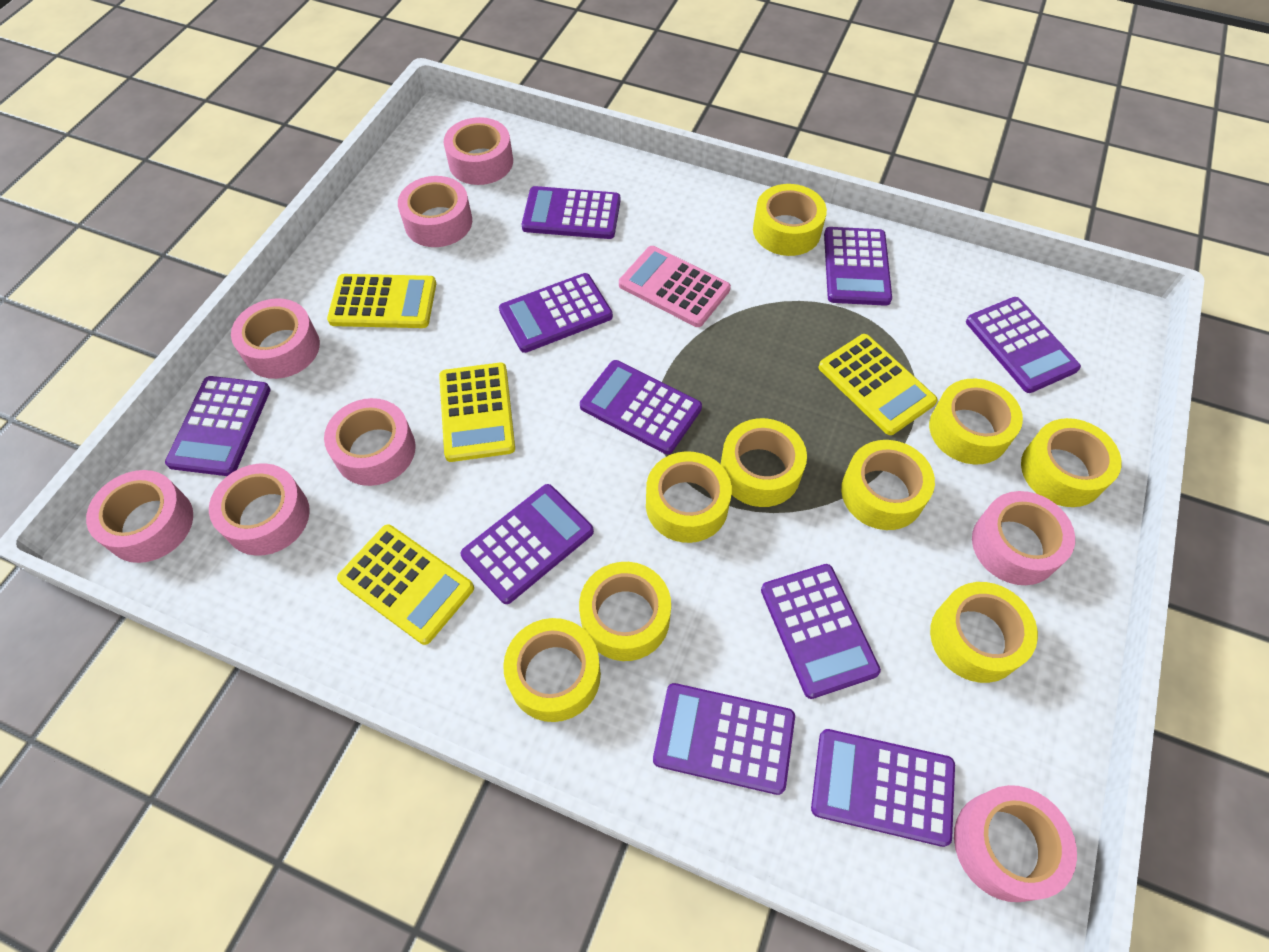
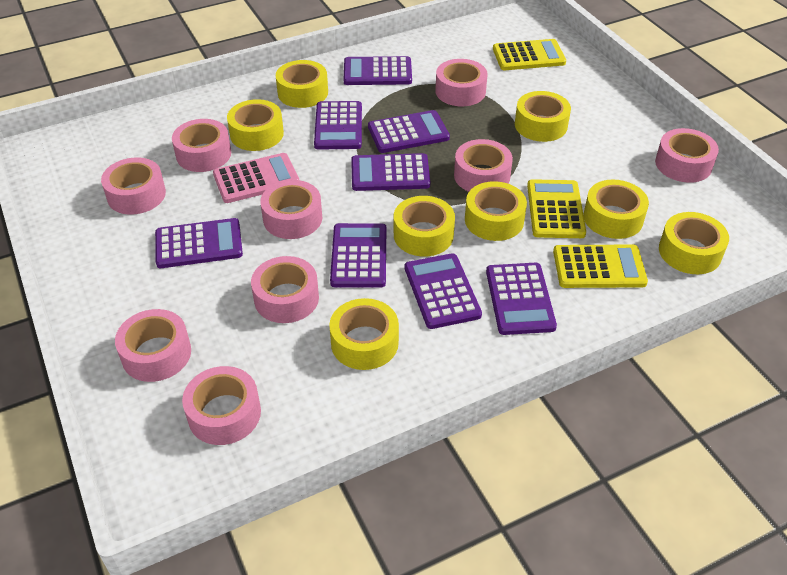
pink tape: 8 -> 9
purple calculator: 10 -> 8
yellow calculator: 4 -> 3
yellow tape: 9 -> 8

